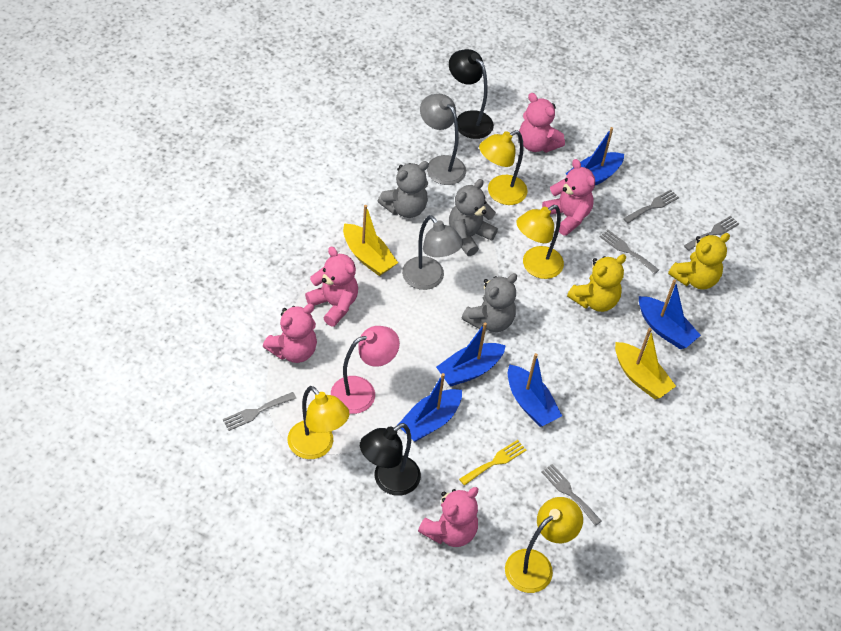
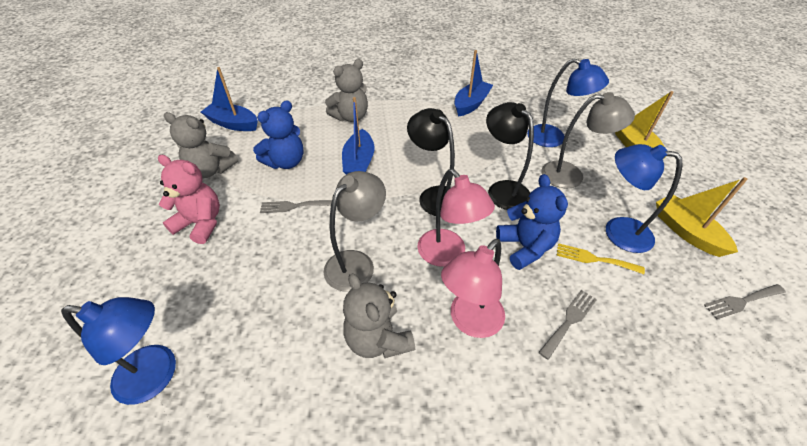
blue boat: 5 -> 3
blue lamp: 0 -> 3
blue teddy bear: 0 -> 2
grey fork: 5 -> 3
pink lamp: 1 -> 2
pink teddy bear: 5 -> 1
yellow lamp: 4 -> 0
yellow teddy bear: 2 -> 0

